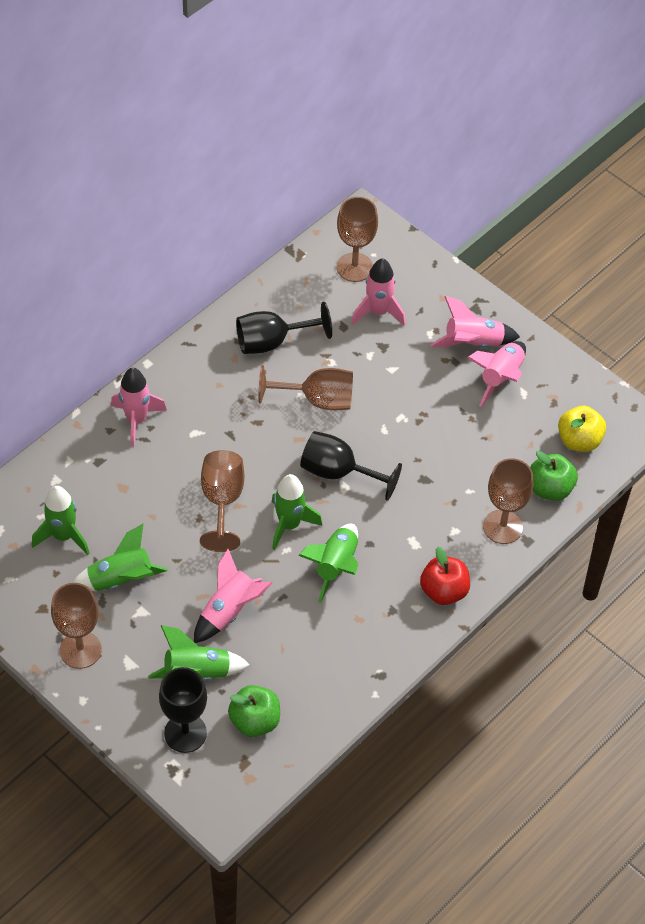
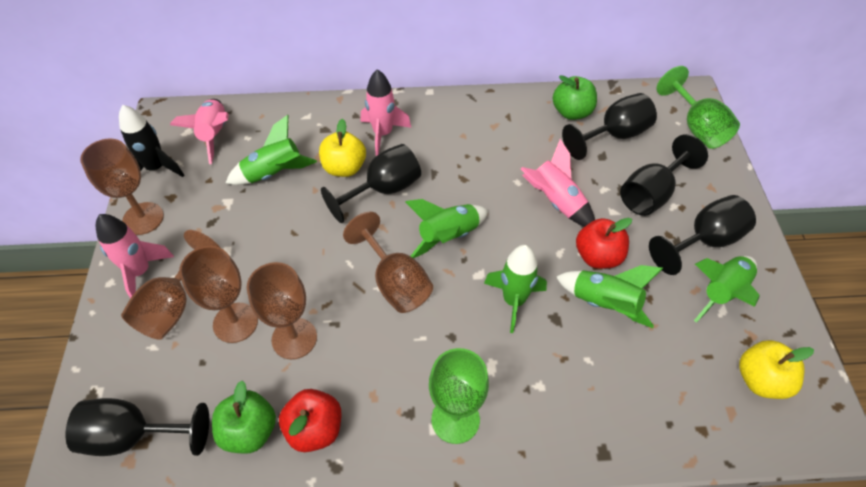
black goblet: 3 -> 5
black rocket: 0 -> 1
green goblet: 0 -> 2
pink rocket: 5 -> 4
red apple: 1 -> 2
yellow apple: 1 -> 2

